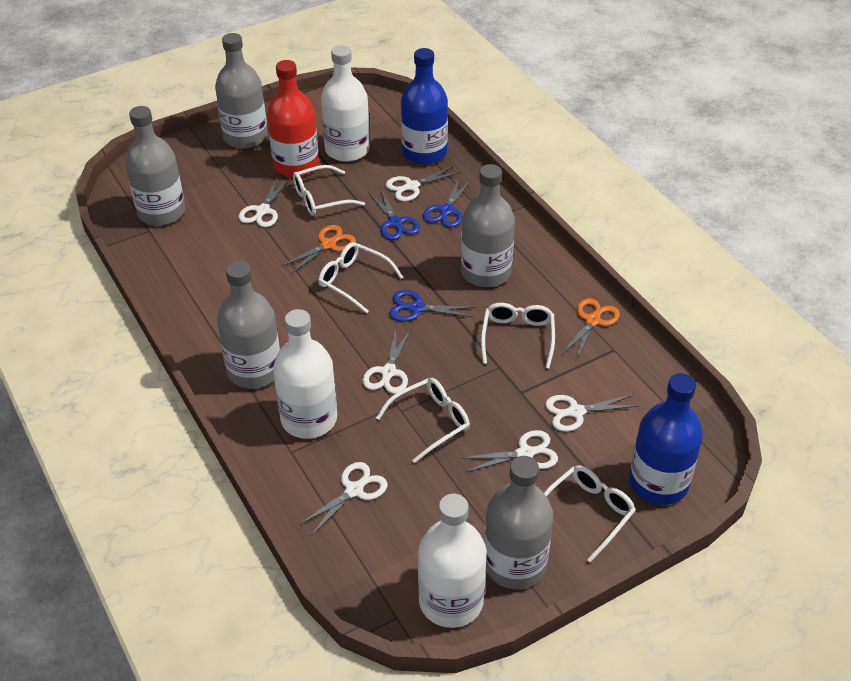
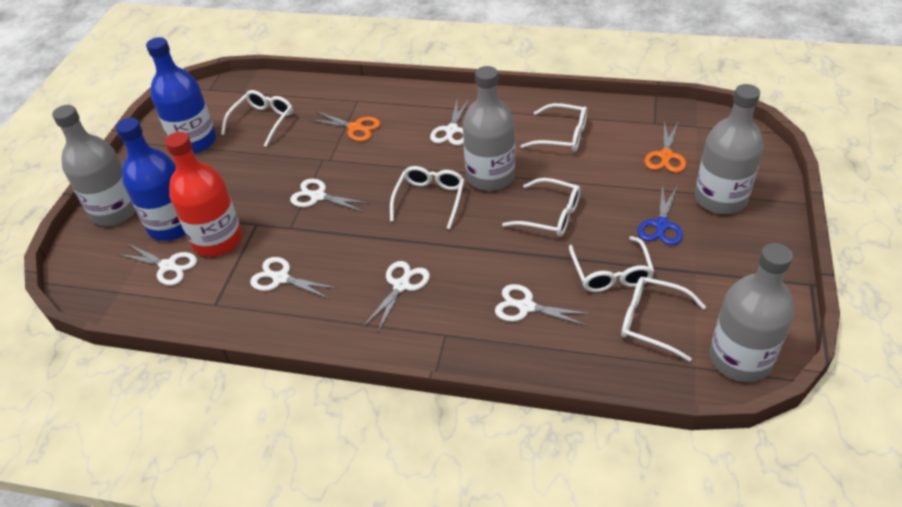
blue scissors: 3 -> 1
grey bottle: 5 -> 4
white bottle: 3 -> 0
white glasses: 5 -> 6

